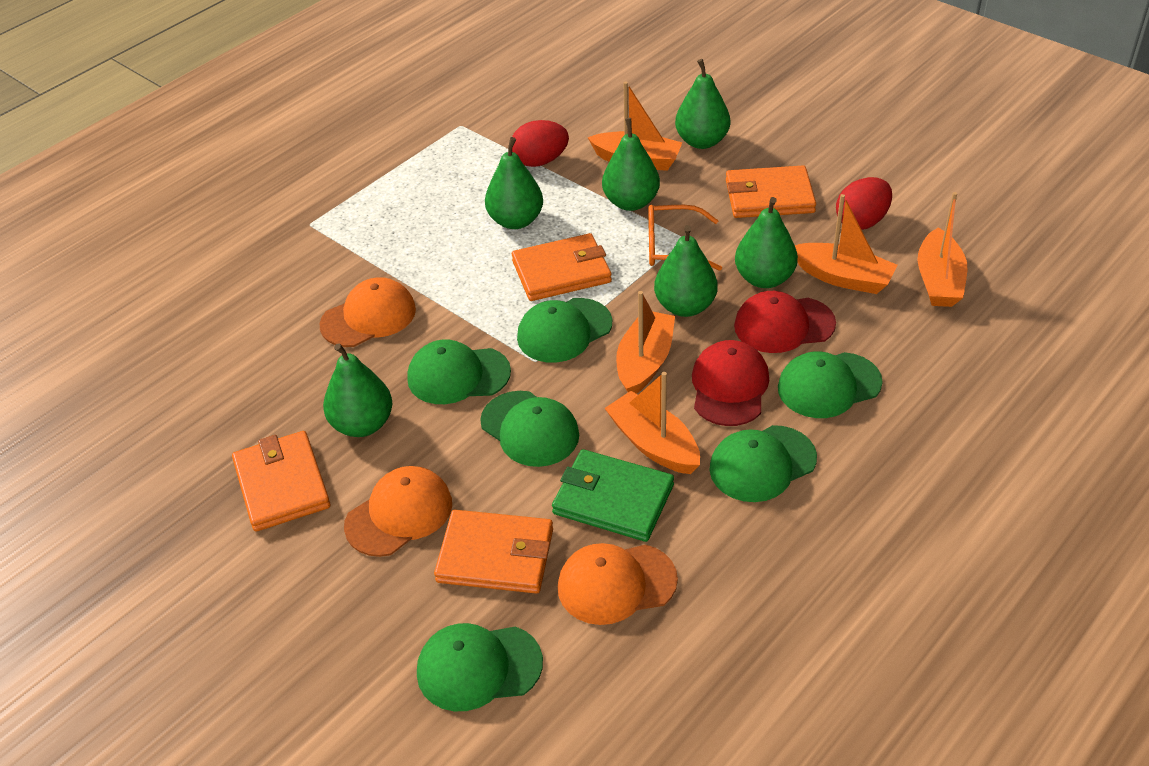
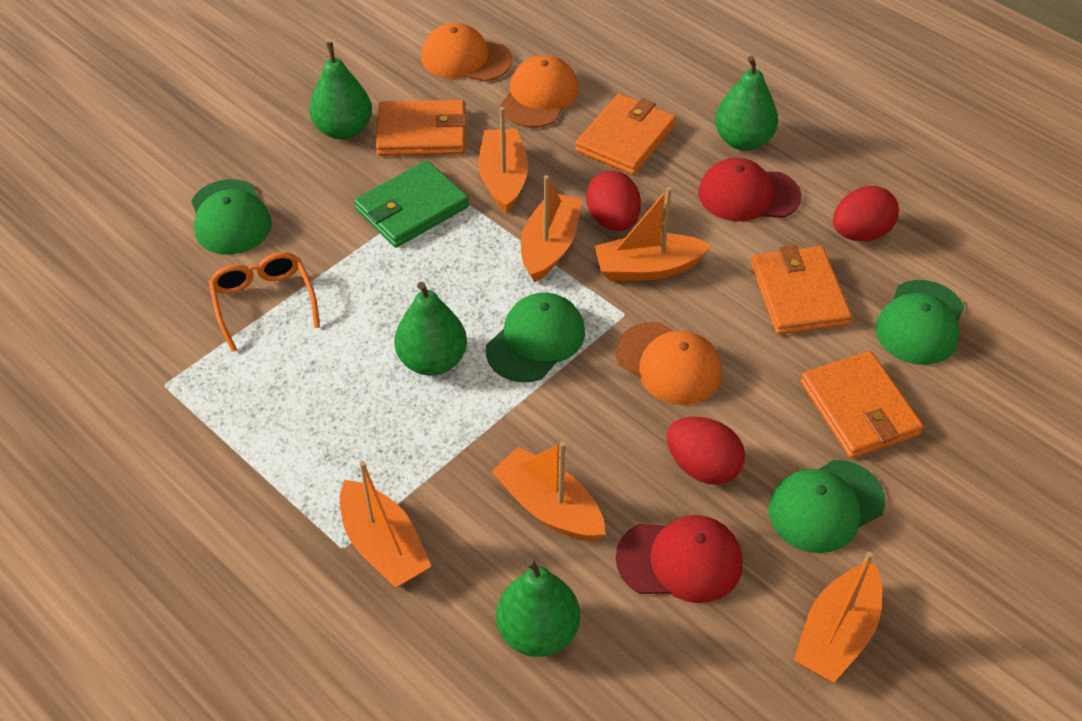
green cap: 6 -> 4
green pear: 6 -> 4
orange boat: 5 -> 6
red egg: 2 -> 3

